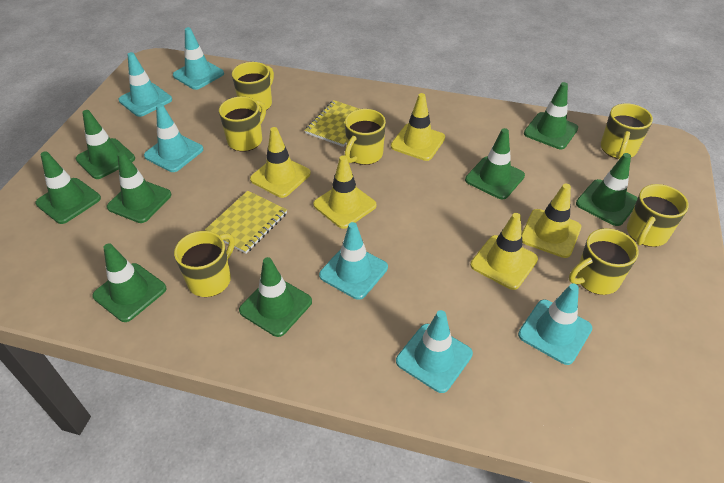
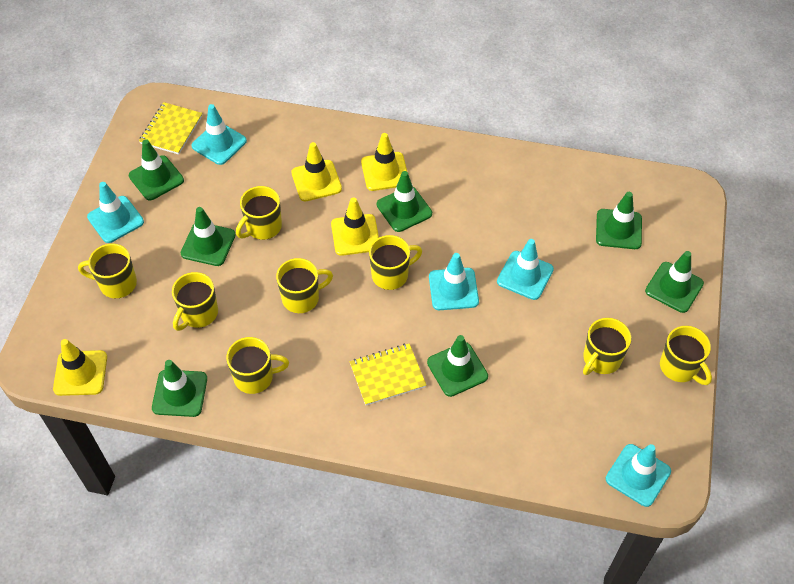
green traffic cone: 8 -> 7
turquoise traffic cone: 6 -> 5
yellow mug: 7 -> 8
yellow traffic cone: 5 -> 4

